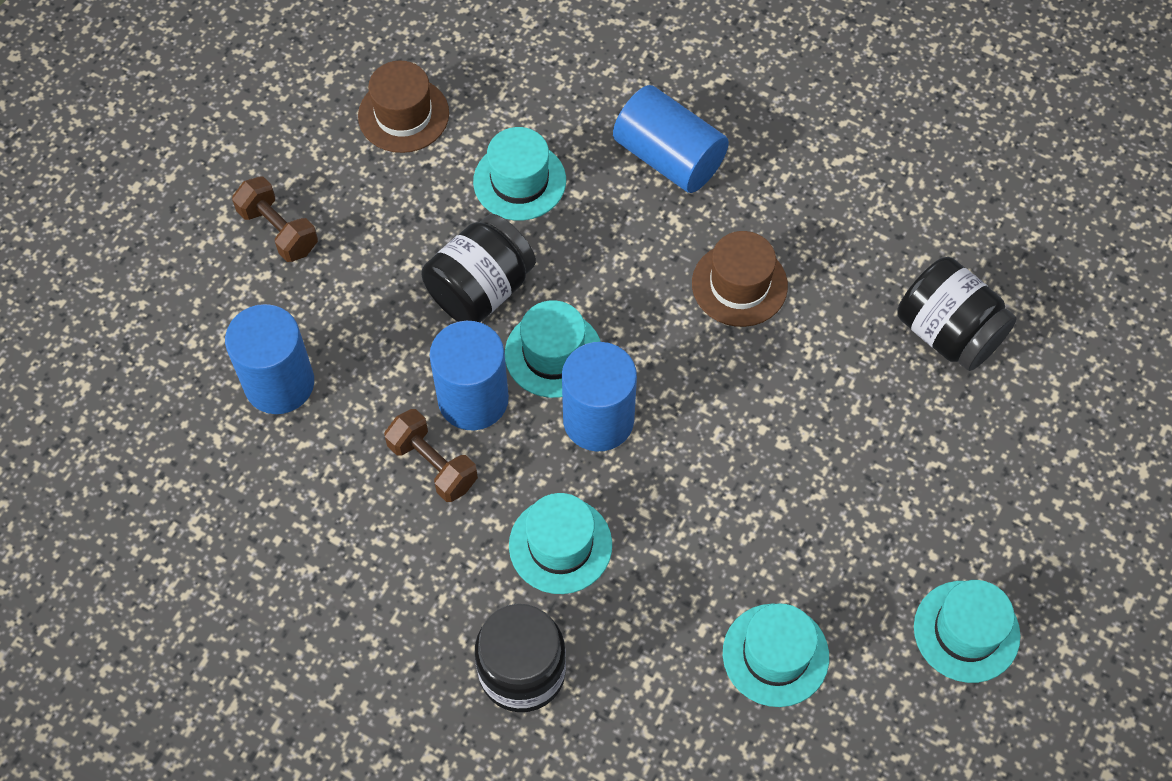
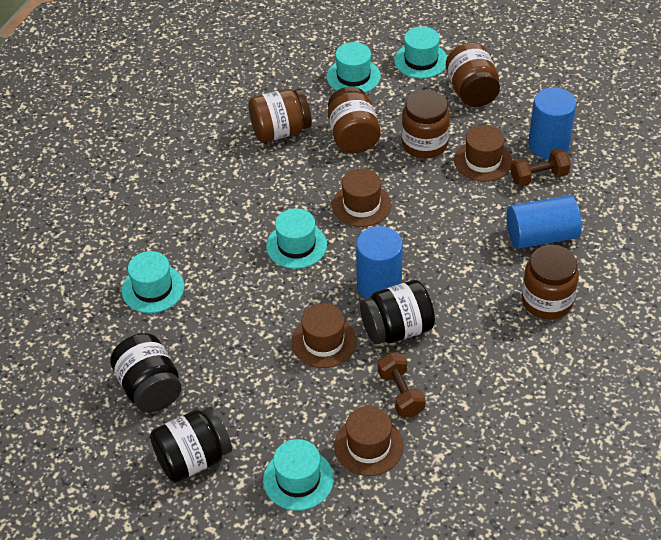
blue cylinder: 4 -> 3
brown hat: 2 -> 4
brown jar: 0 -> 5

